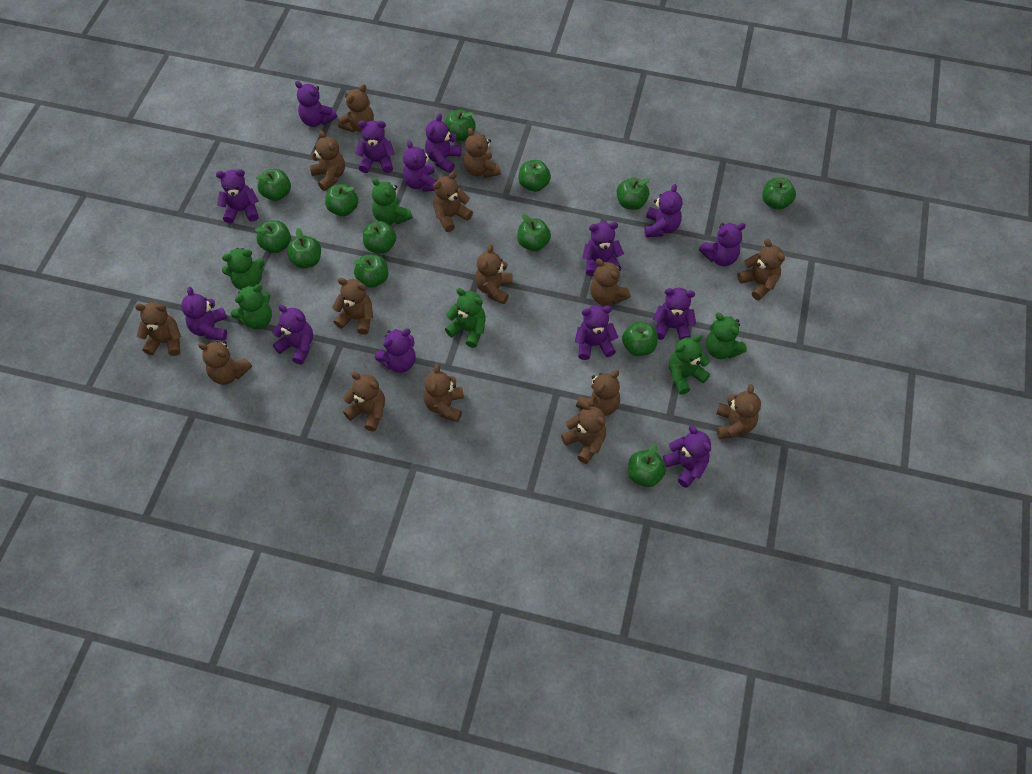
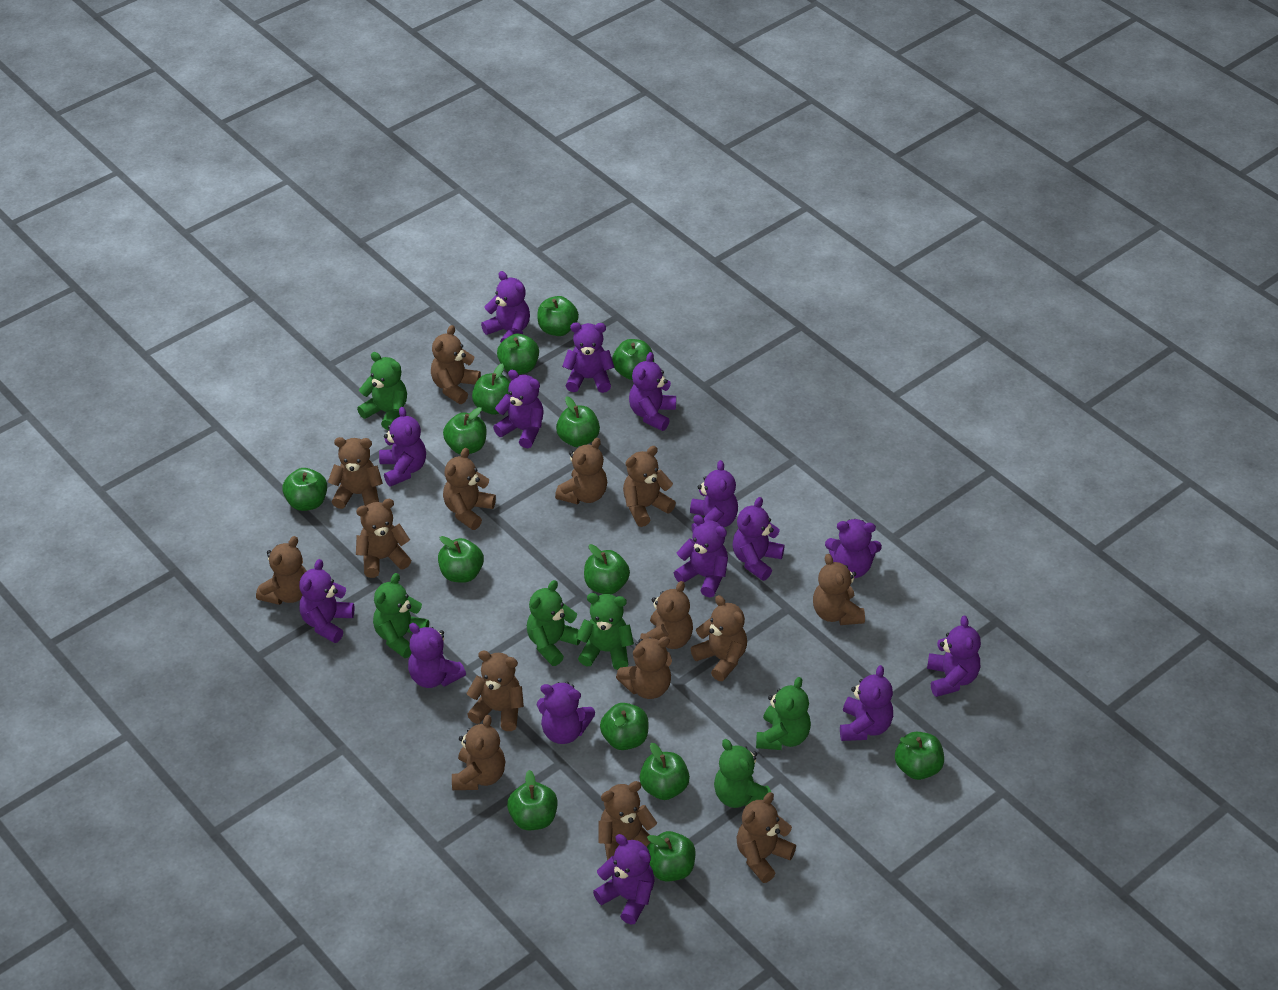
green apple: 13 -> 14
purple teddy bear: 14 -> 15

